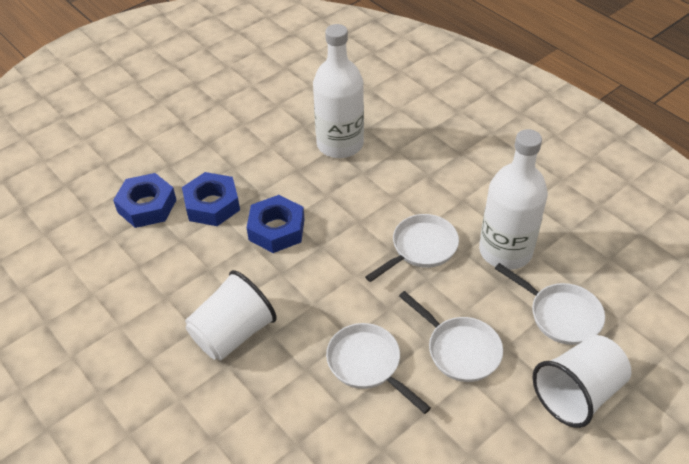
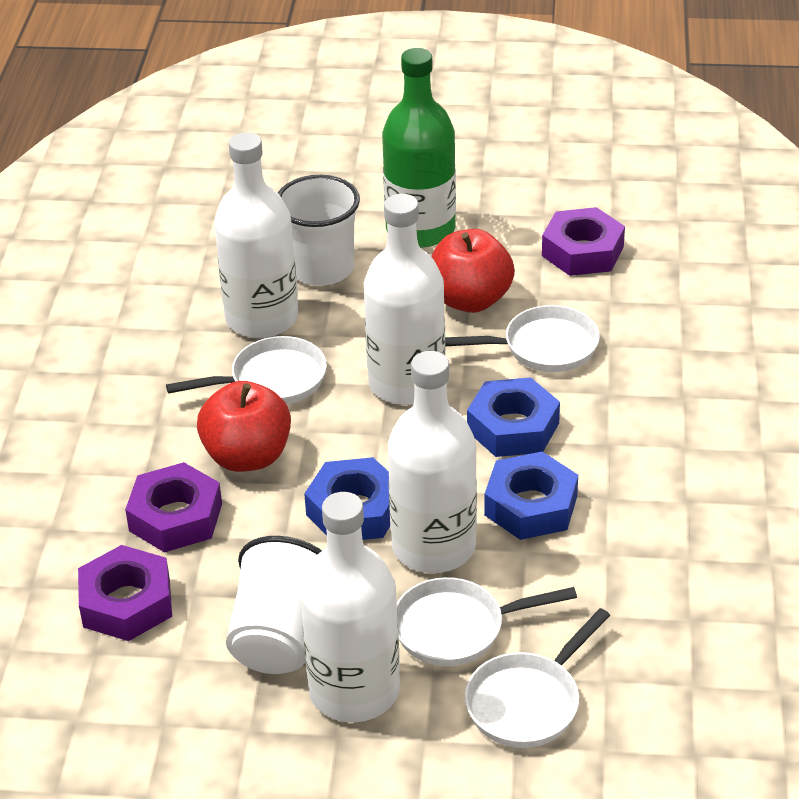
green bottle: 0 -> 1
purple nut: 0 -> 3
red apple: 0 -> 2
white bottle: 2 -> 4

